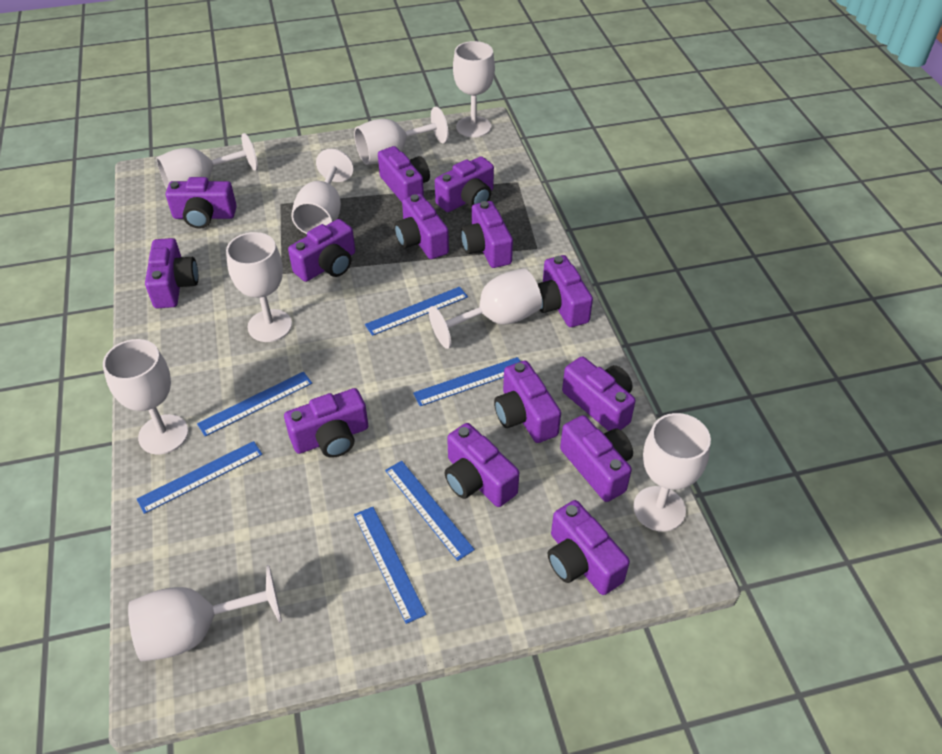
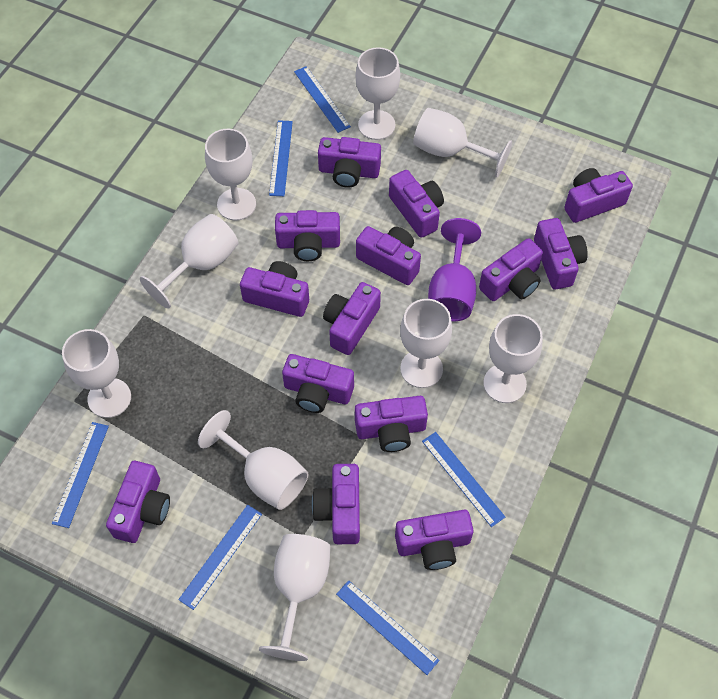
purple goblet: 0 -> 1

